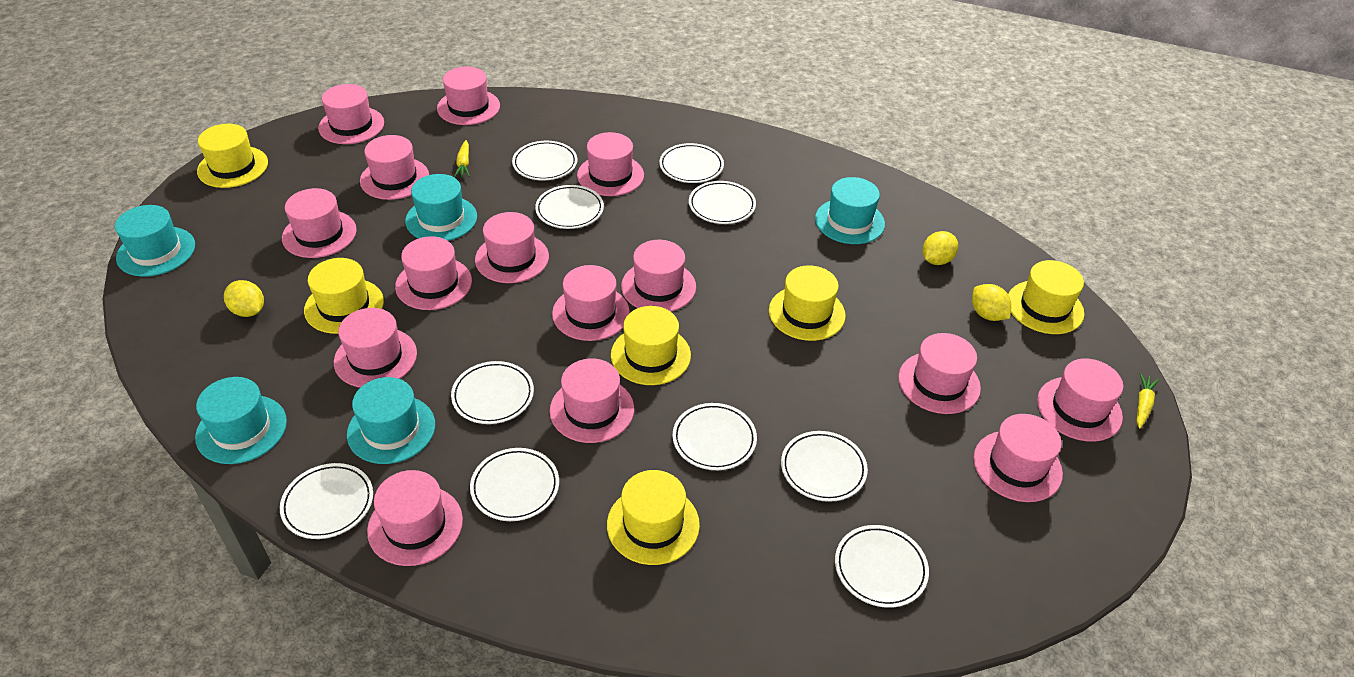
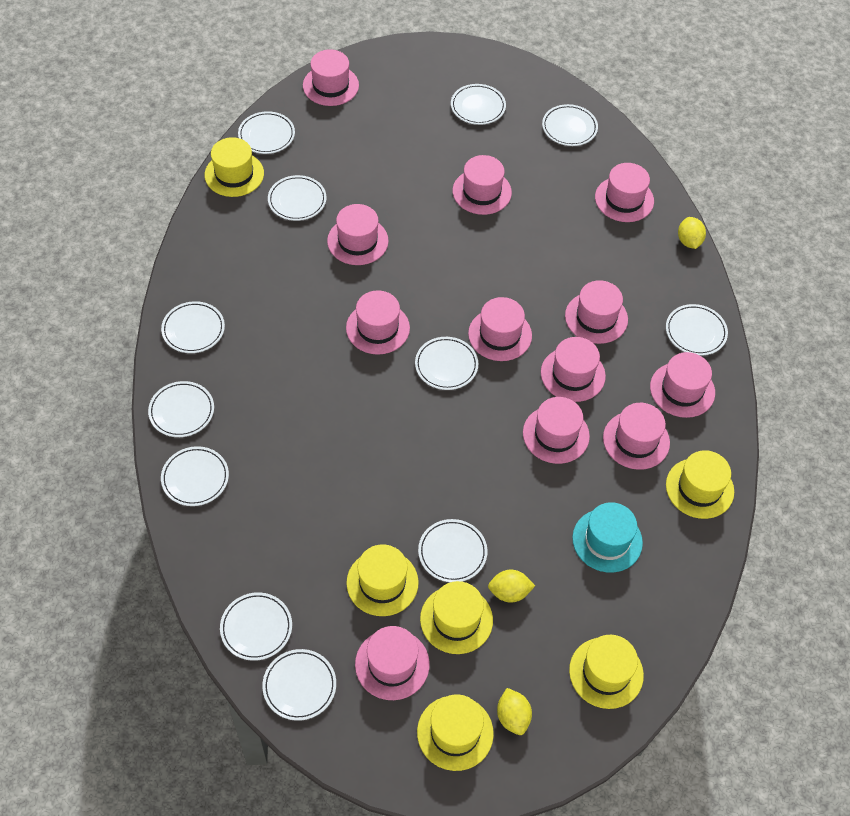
pink hat: 15 -> 12
turquoise hat: 5 -> 1
white plate: 10 -> 12
yellow carrot: 2 -> 0

